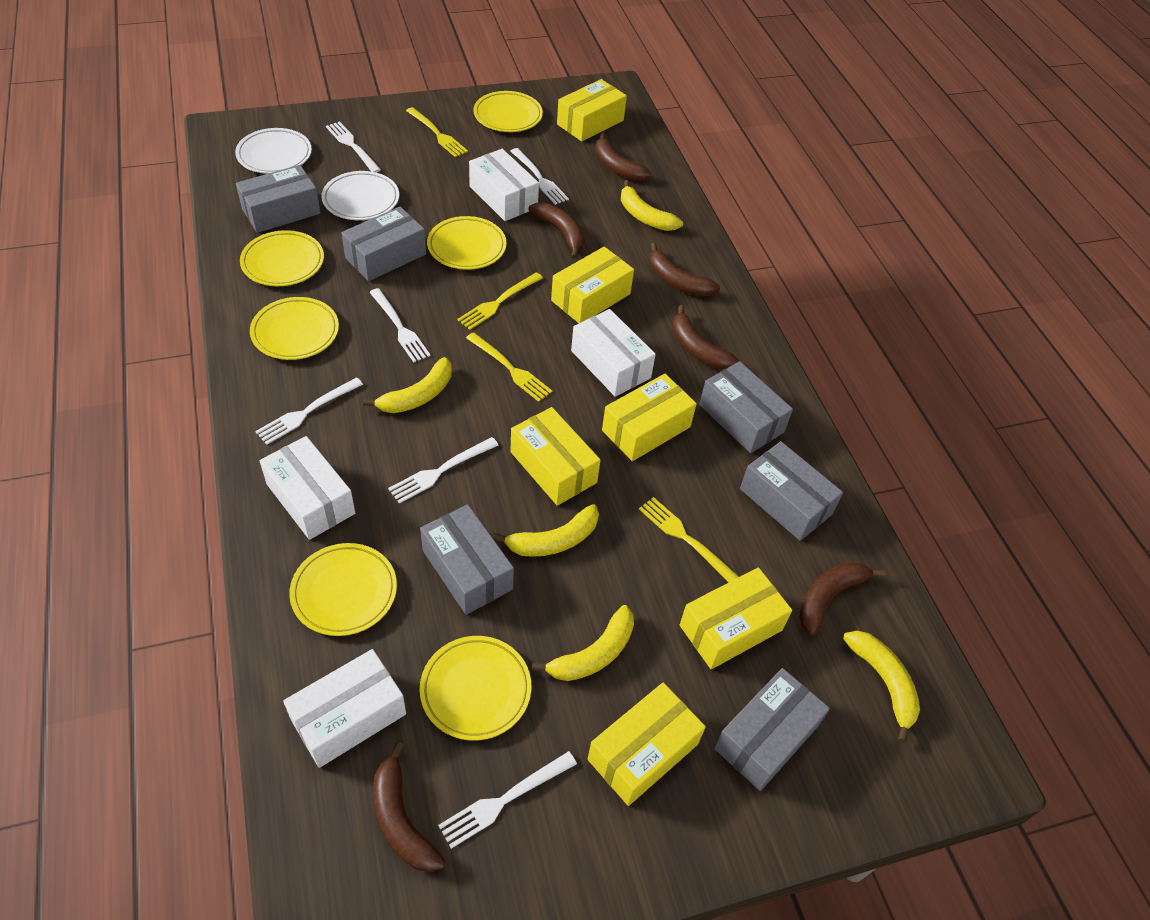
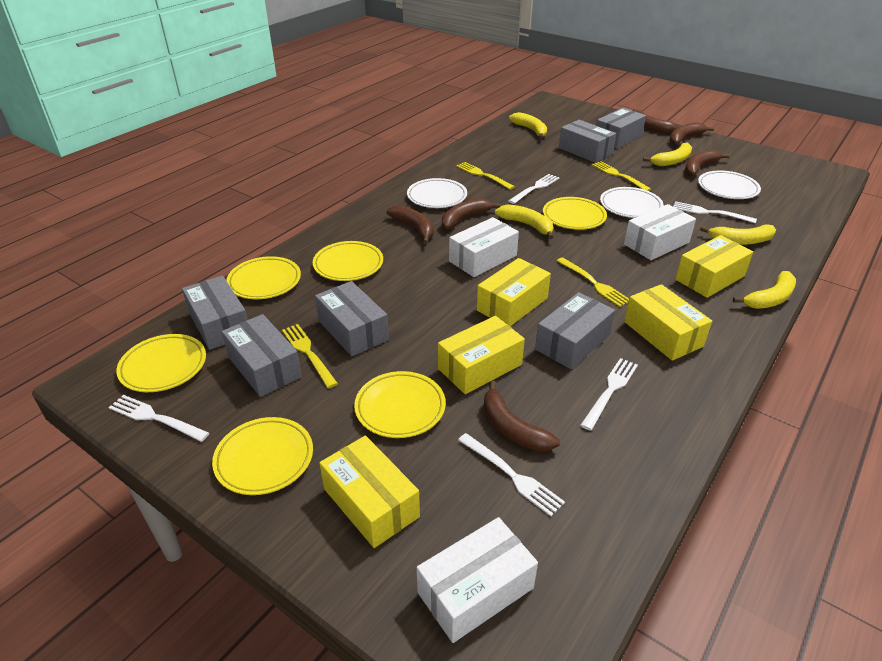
white box: 4 -> 3
white fork: 6 -> 5
white plate: 2 -> 3
yellow box: 6 -> 5

